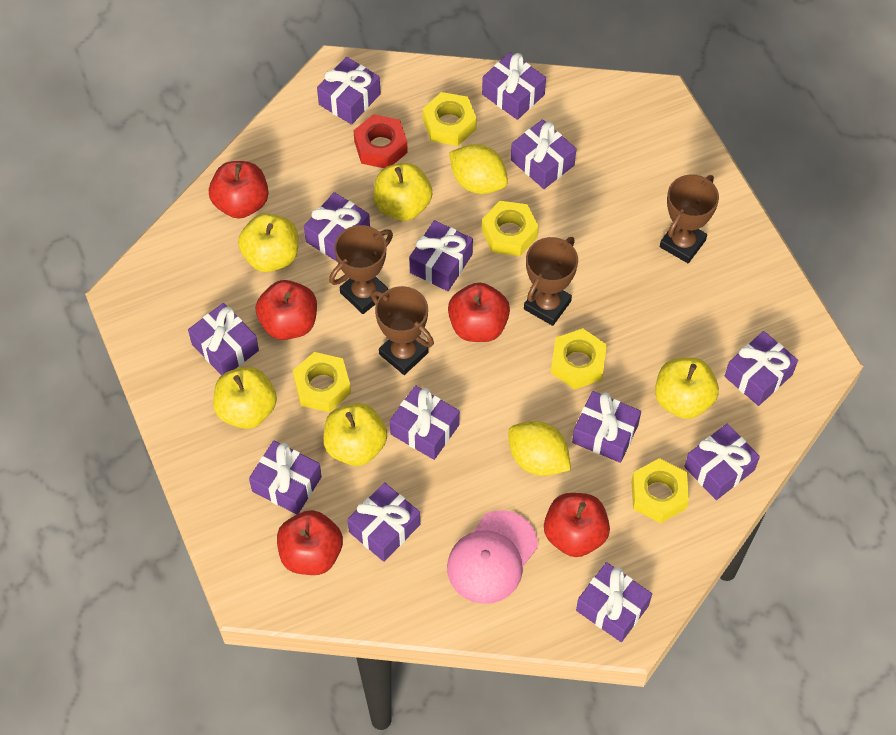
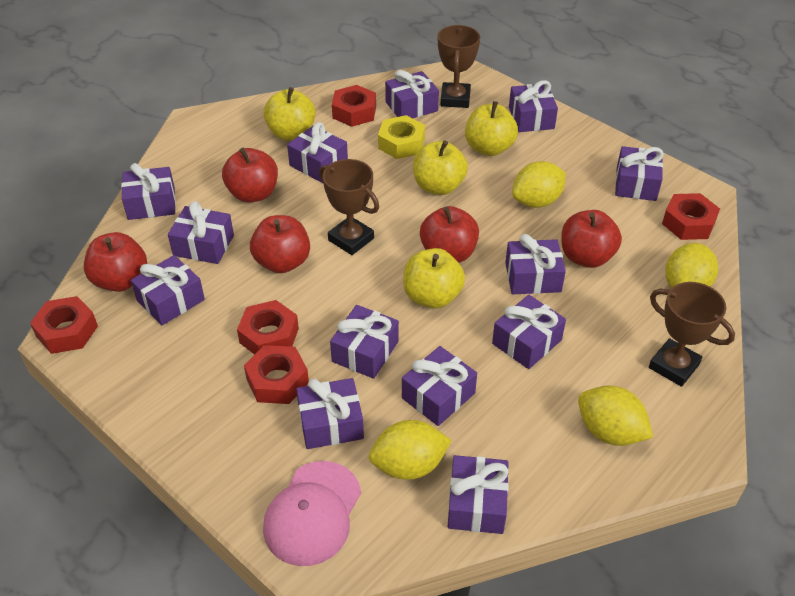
brown trophy: 4 -> 3
red nut: 1 -> 5
yellow apple: 5 -> 4
yellow lemon: 2 -> 4
yellow nut: 5 -> 1

